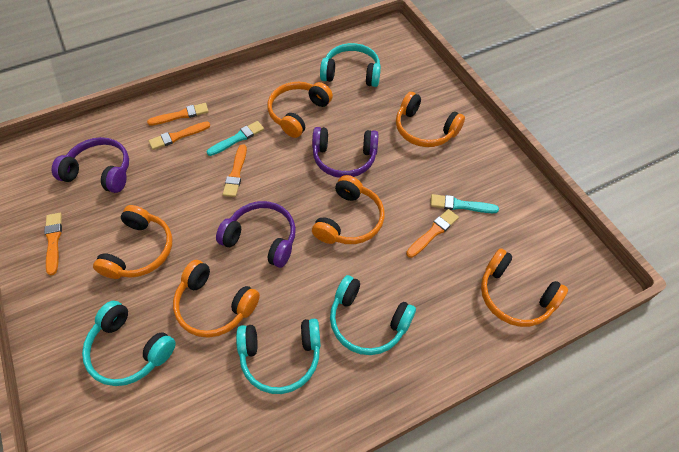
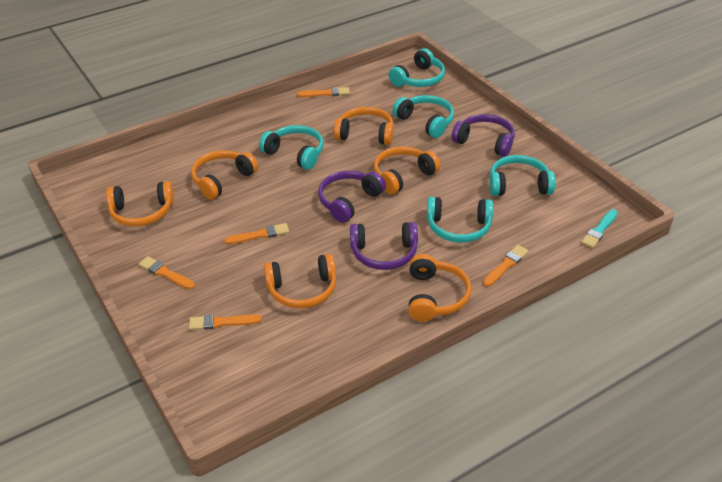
turquoise brush: 2 -> 1
turquoise headphones: 4 -> 5

